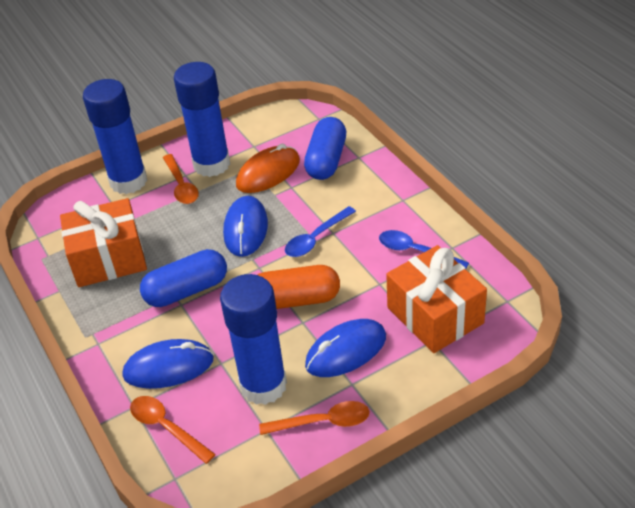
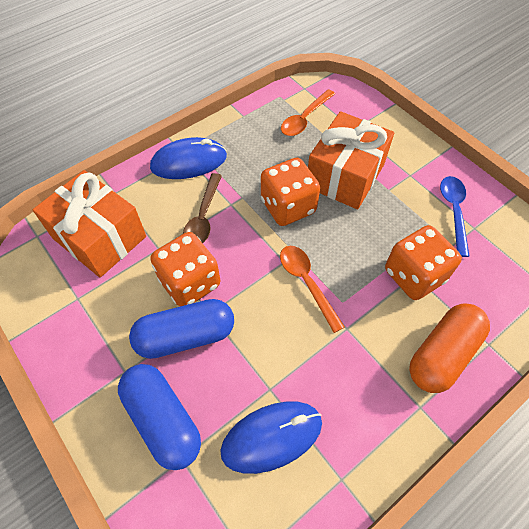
blue glue stick: 3 -> 0
blue mouse: 3 -> 2
blue spoon: 2 -> 1
brown spoon: 0 -> 1
orange dice: 0 -> 3
orange mouse: 1 -> 0
orange spoon: 3 -> 2

